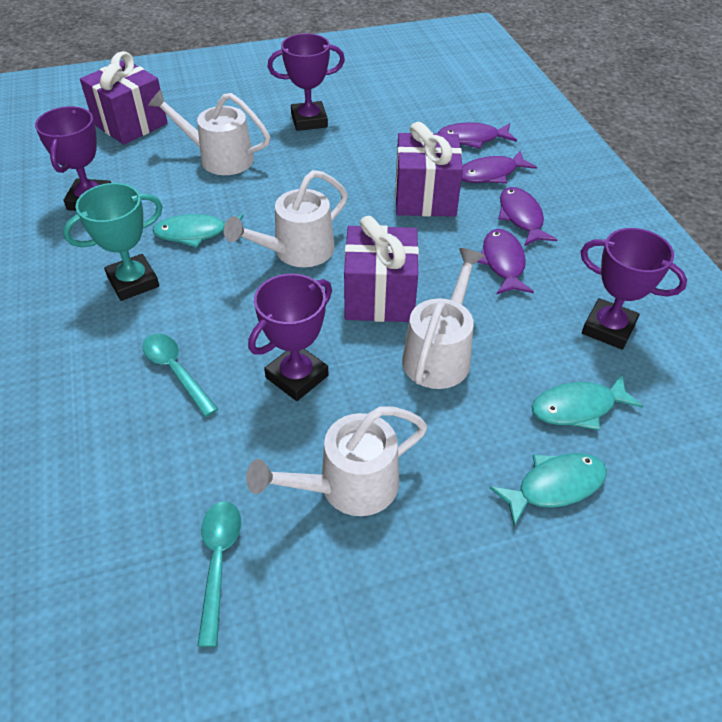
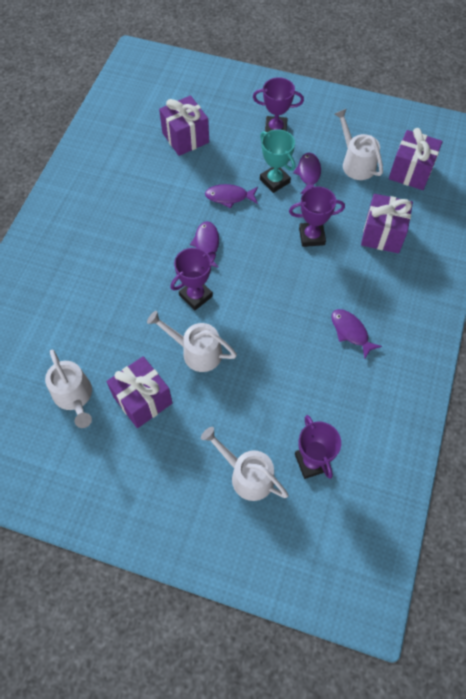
purple gift: 3 -> 4
turquoise fish: 3 -> 0
turquoise spoon: 2 -> 0

